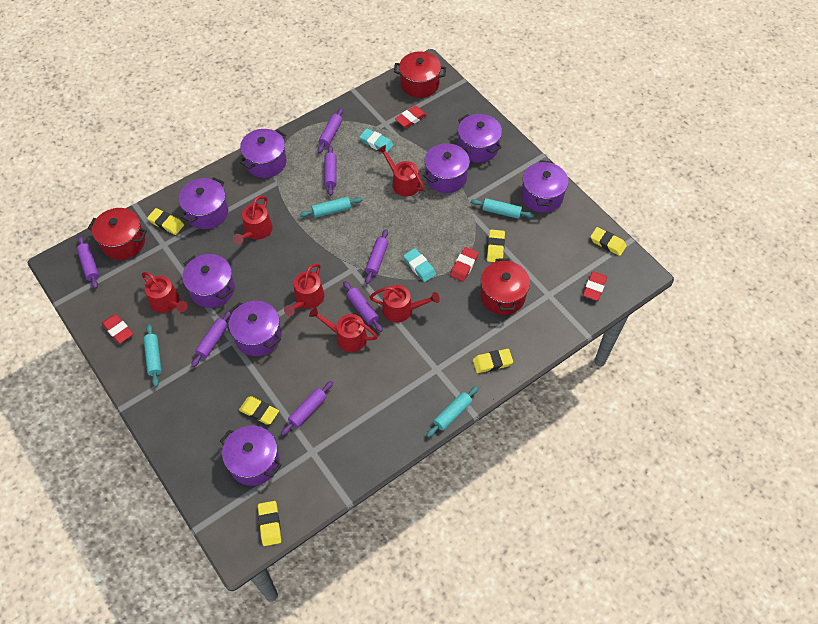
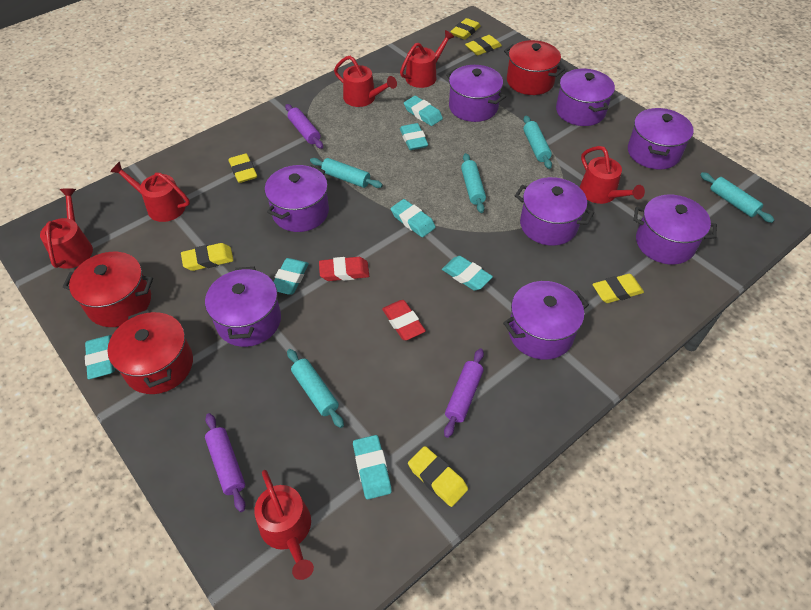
purple rolling pin: 7 -> 3
red eraser: 4 -> 2
turquoise eraser: 2 -> 7
turquoise rolling pin: 4 -> 5

